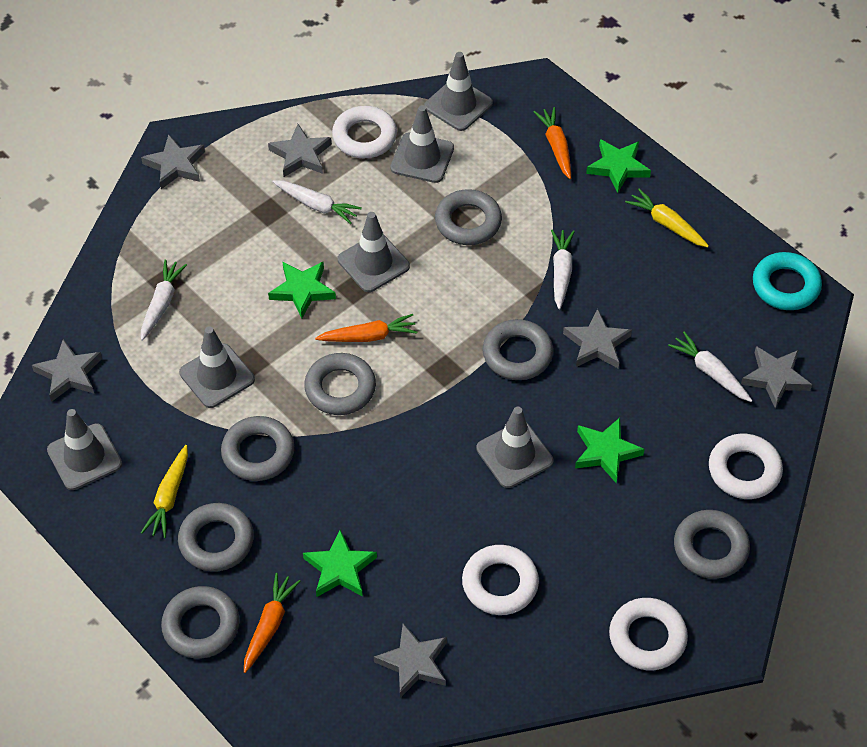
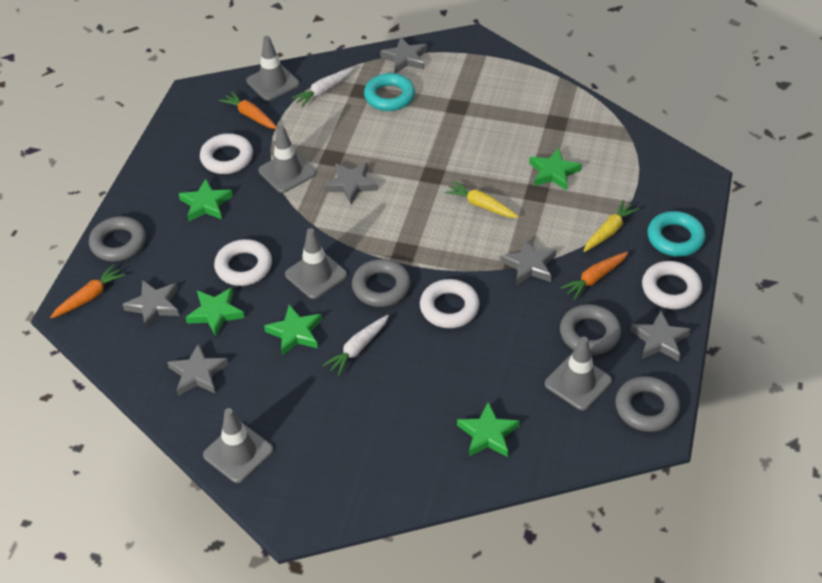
green star: 4 -> 5
grey ring: 7 -> 4
grey traffic cone: 6 -> 5
turquoise ring: 1 -> 2
white carrot: 4 -> 2

